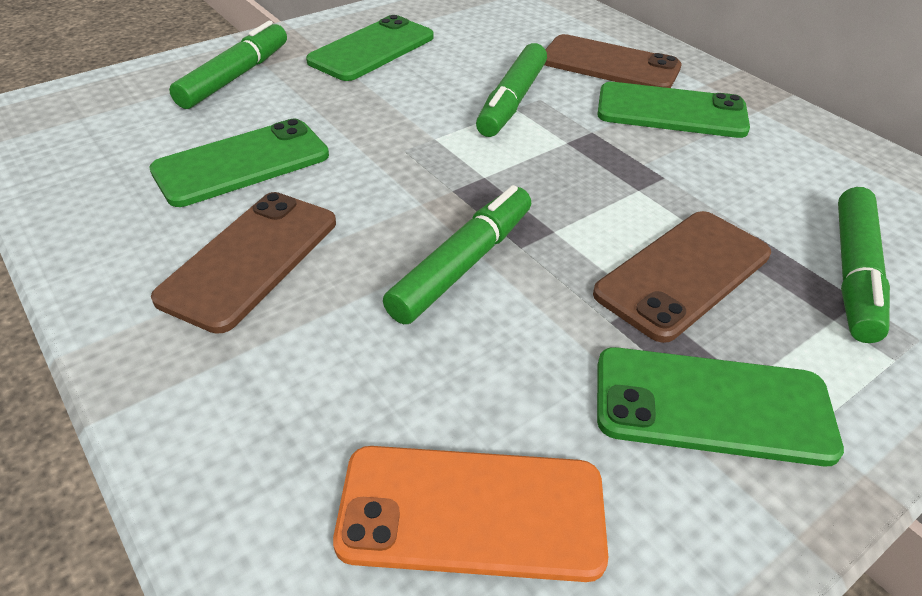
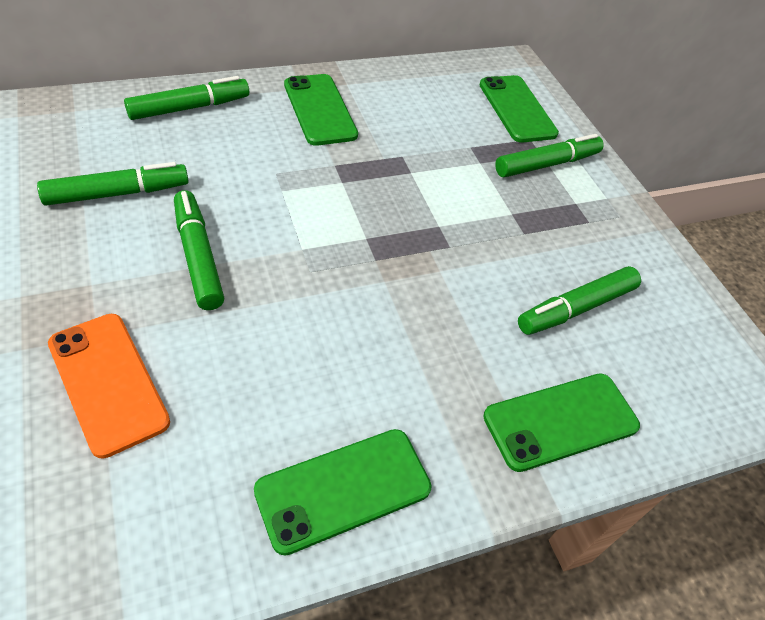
brown phone: 3 -> 0
green marker: 4 -> 5

